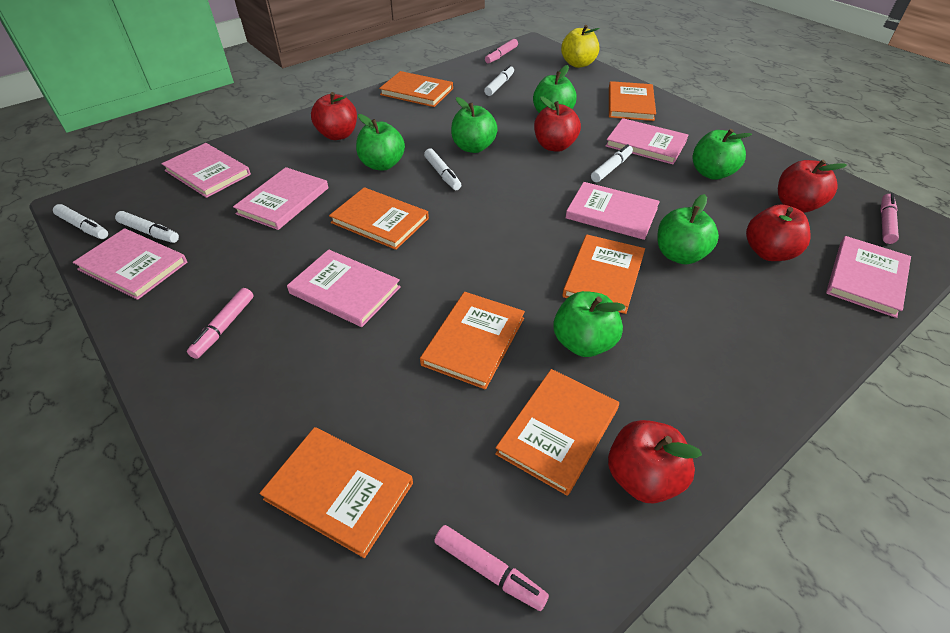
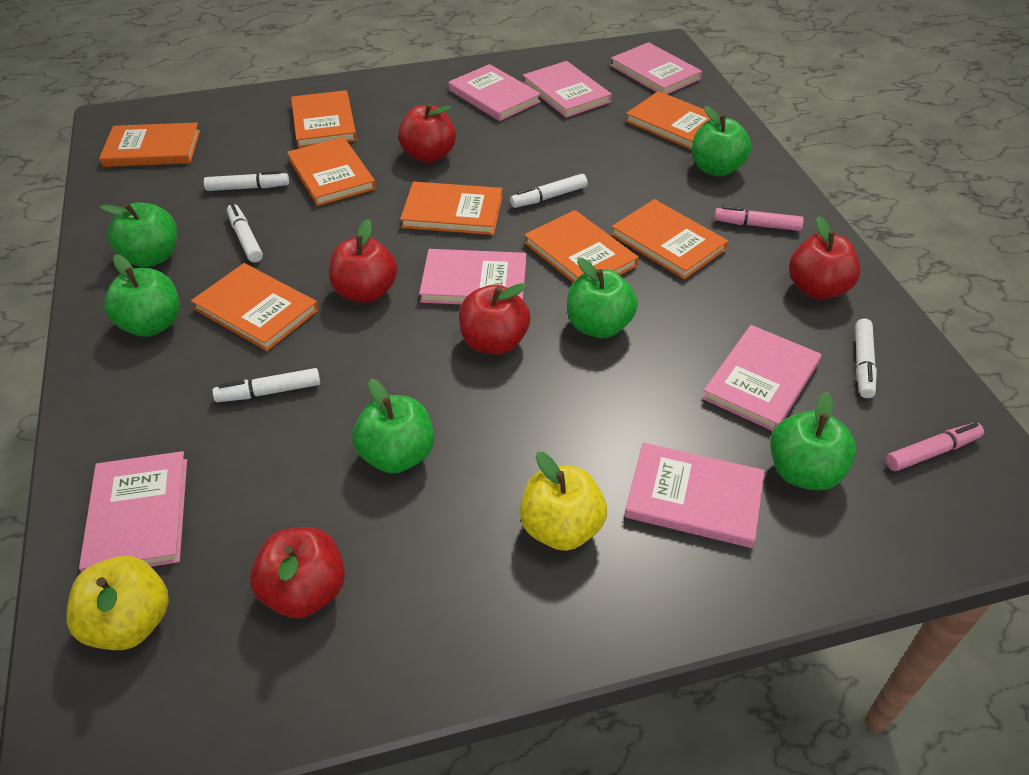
orange book: 7 -> 8
pink marker: 4 -> 2
yellow apple: 1 -> 2

